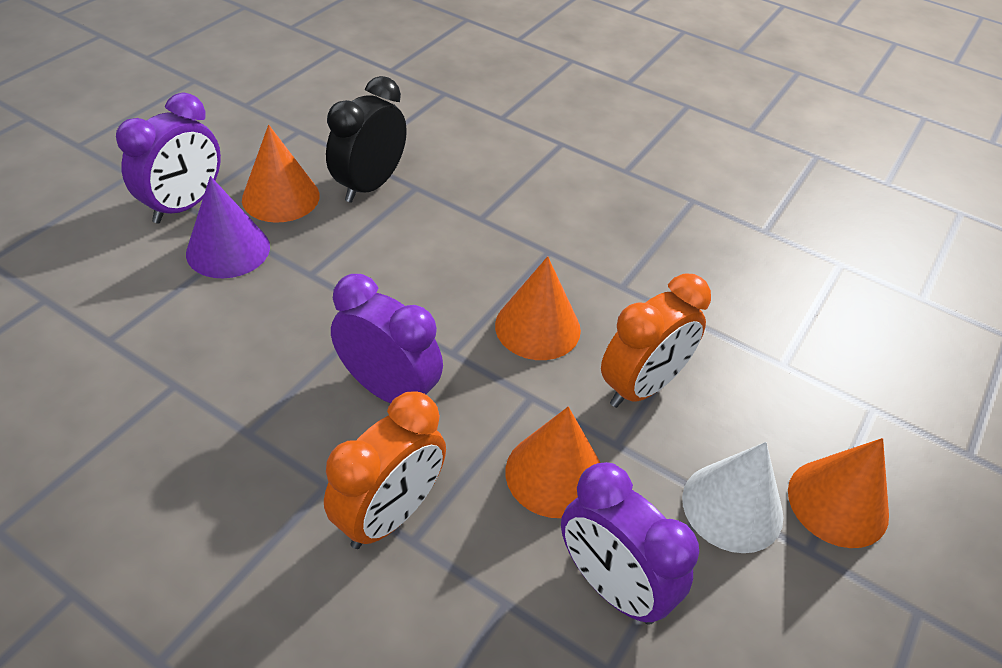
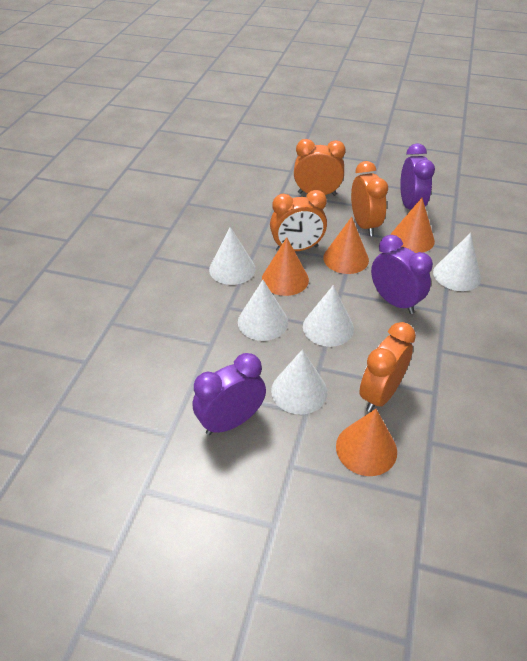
black clock: 1 -> 0
orange clock: 2 -> 4
purple cone: 1 -> 0
white cone: 1 -> 5

